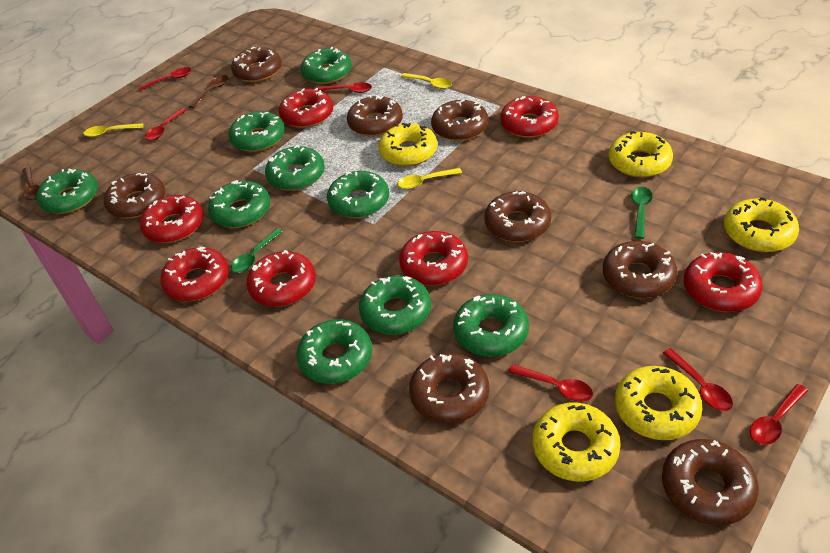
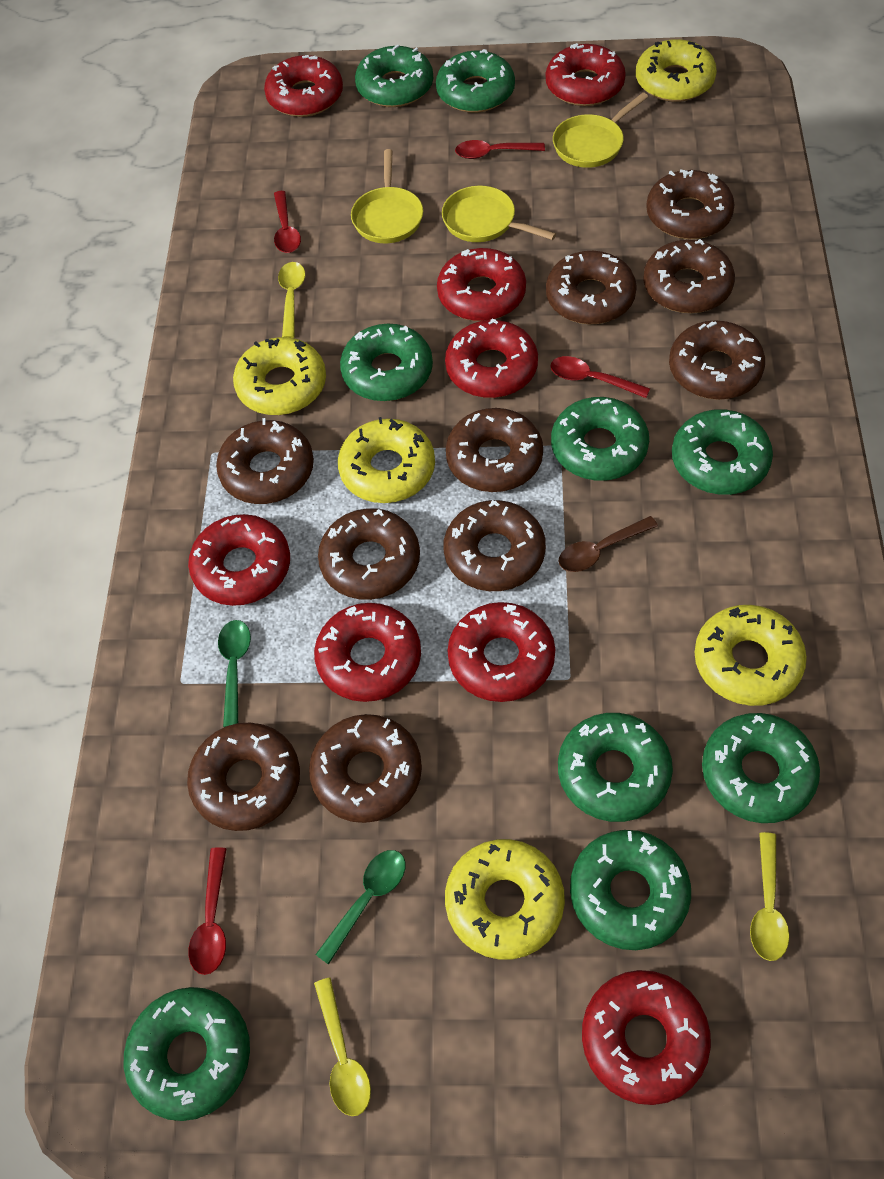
brown donut: 8 -> 10
brown spoon: 2 -> 1
red donut: 7 -> 8
red spoon: 6 -> 4
yellow pan: 0 -> 3

